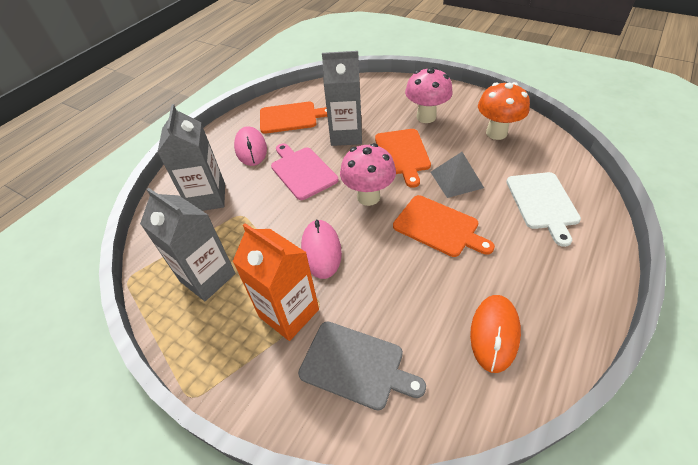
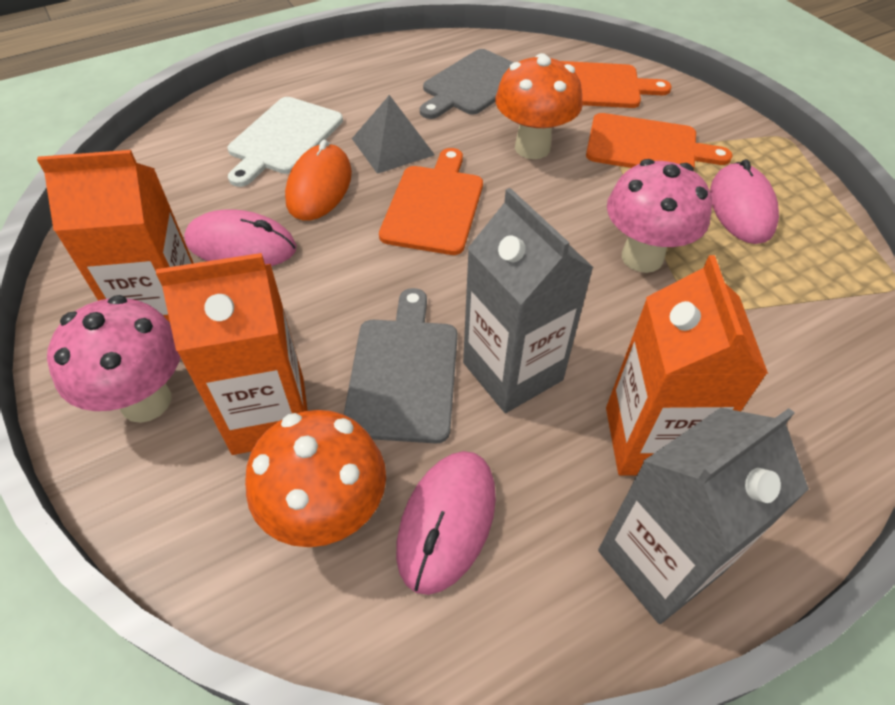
grey carton: 3 -> 2
grey cutting board: 1 -> 2
orange carton: 1 -> 3
orange mushroom: 1 -> 2
pink cutting board: 1 -> 0
pink mouse: 2 -> 3

